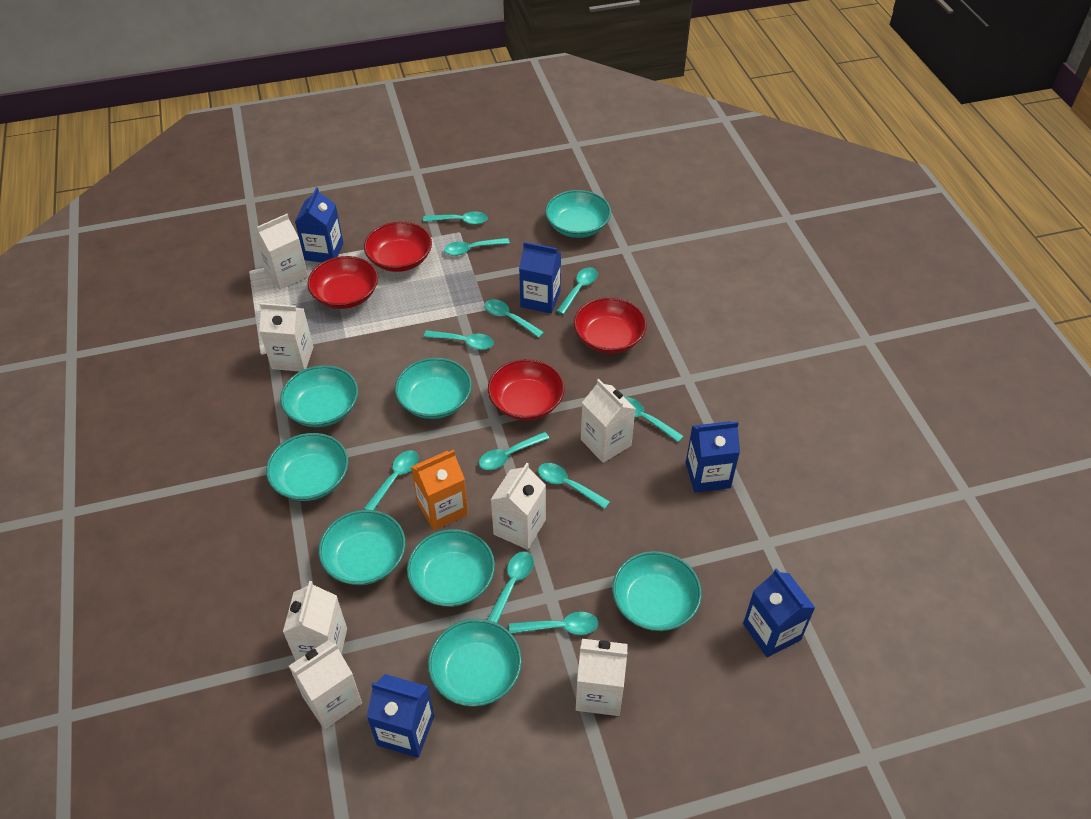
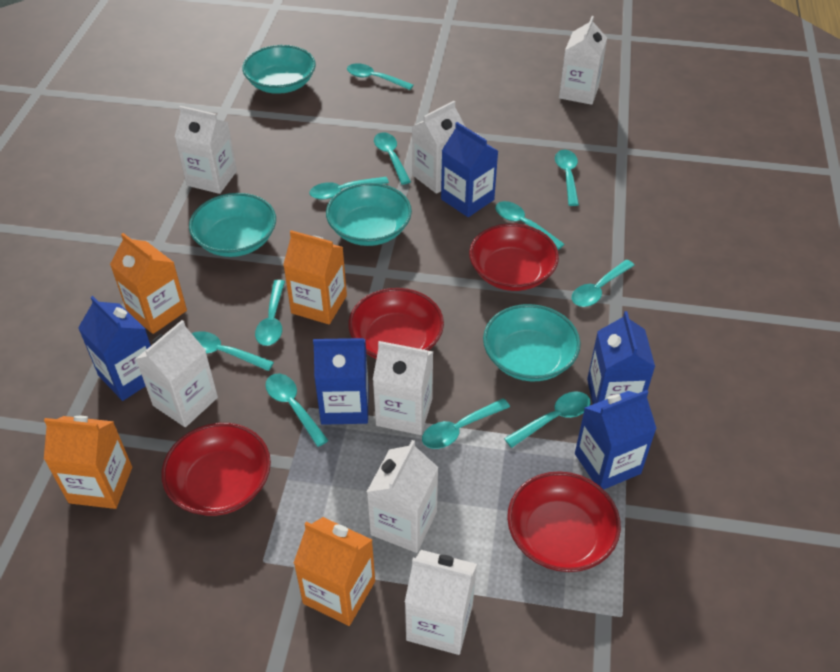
orange carton: 1 -> 4
turquoise bowl: 8 -> 4

